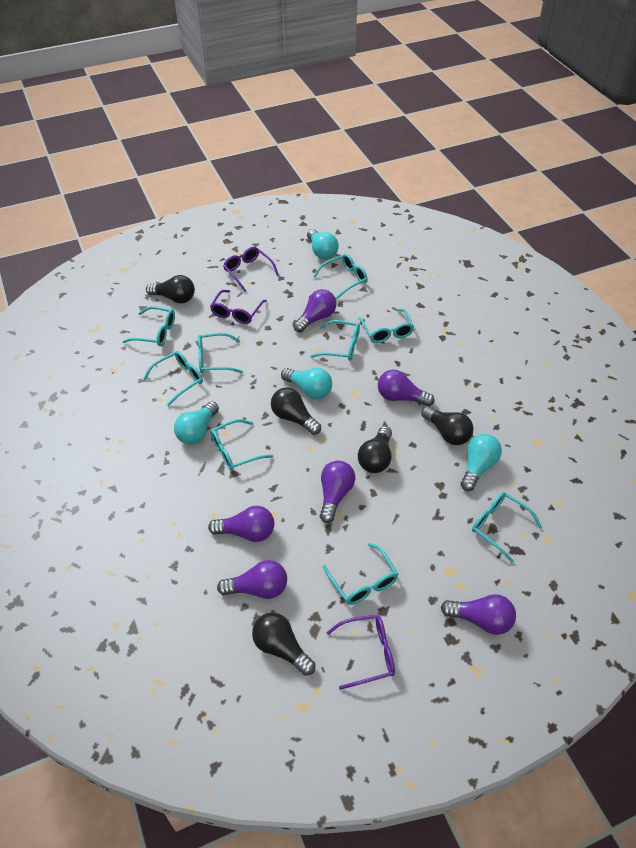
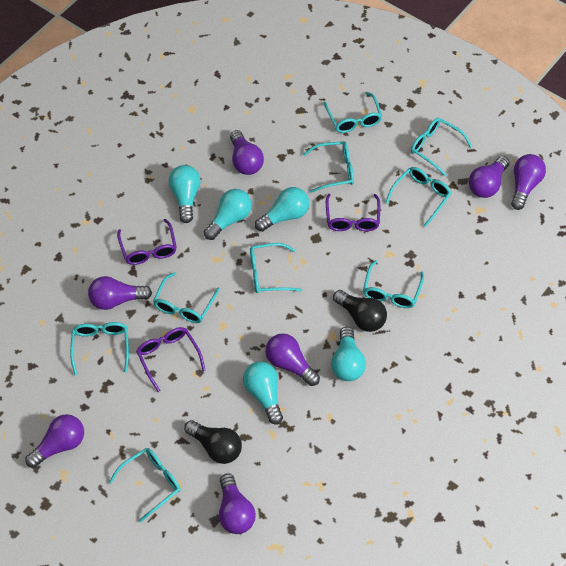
black light bulb: 5 -> 2
purple light bulb: 6 -> 7
turquoise light bulb: 4 -> 5

